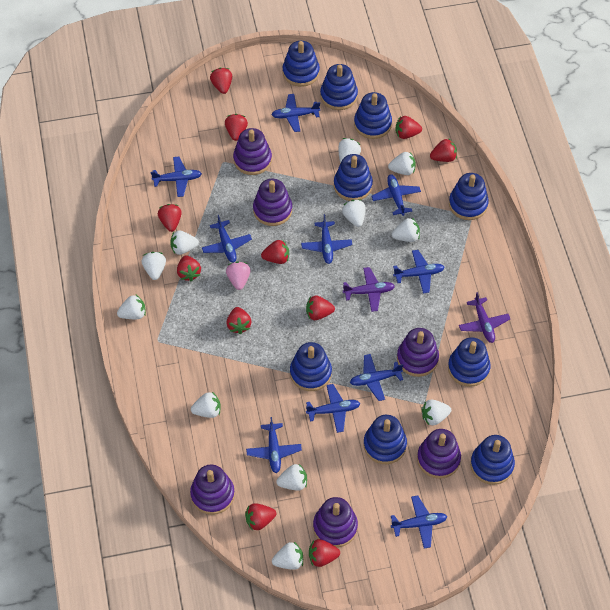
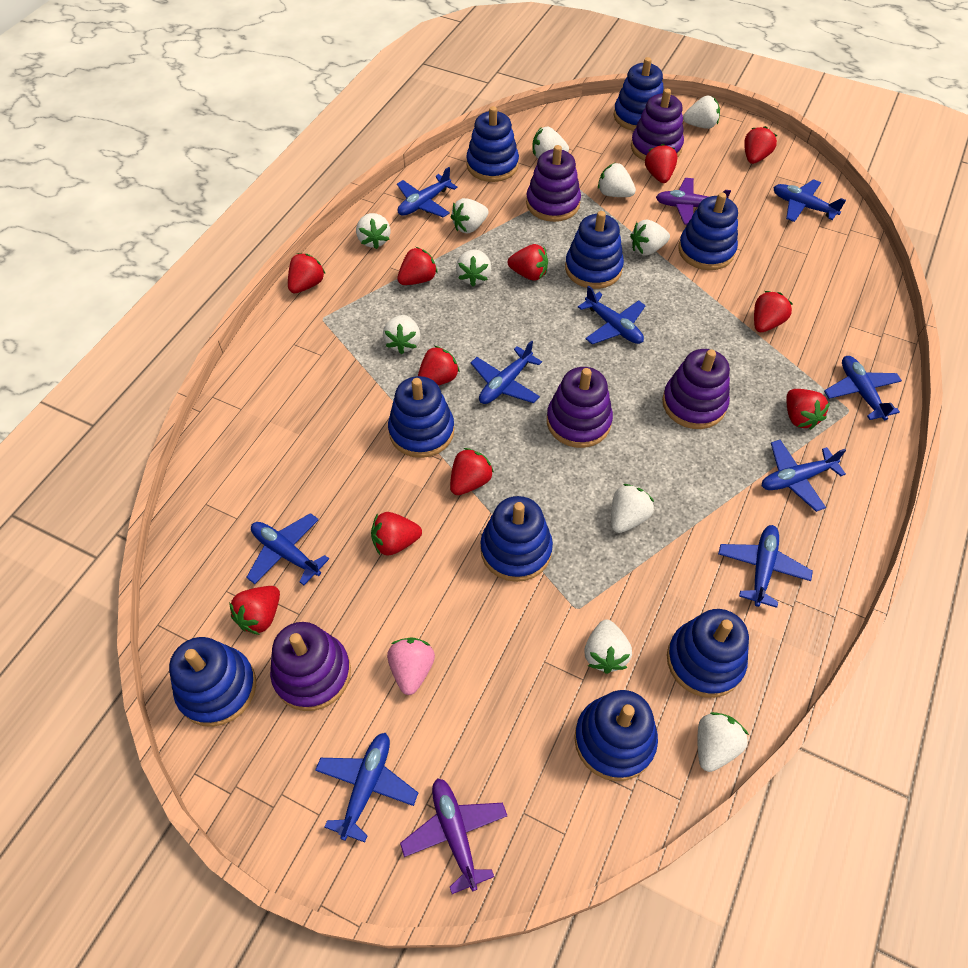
blue plane: 10 -> 9
purple stacking toy: 6 -> 5

